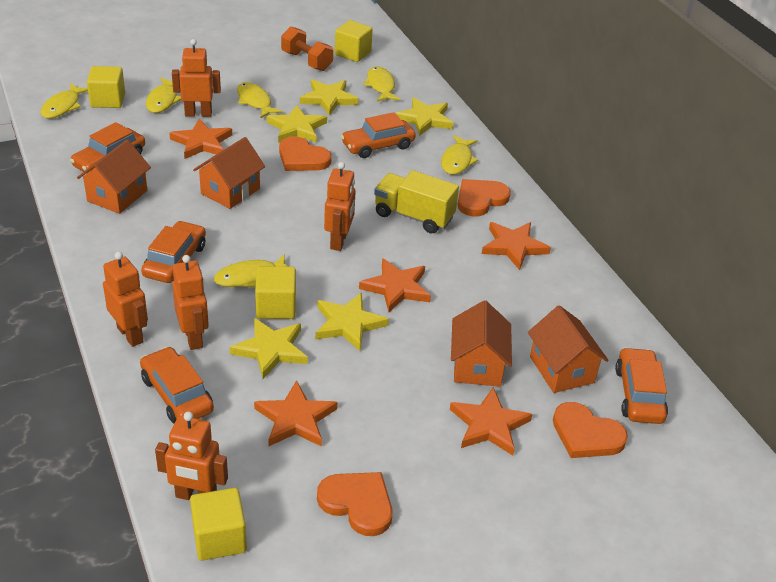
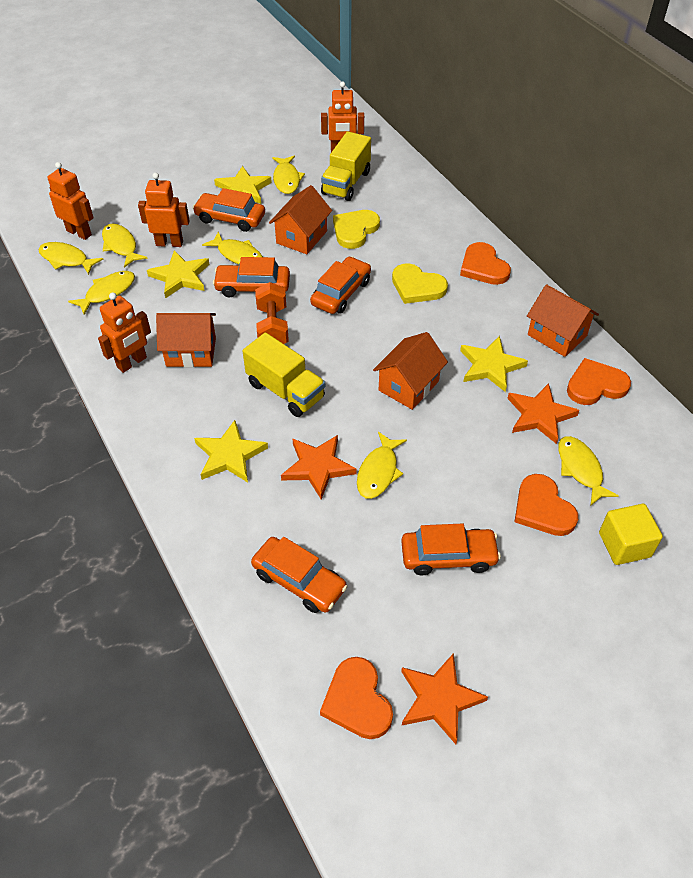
orange robot: 5 -> 4
orange star: 5 -> 3
yellow cube: 4 -> 1
yellow fish: 6 -> 7
yellow heart: 0 -> 2
yellow star: 5 -> 4
yellow truck: 1 -> 2

